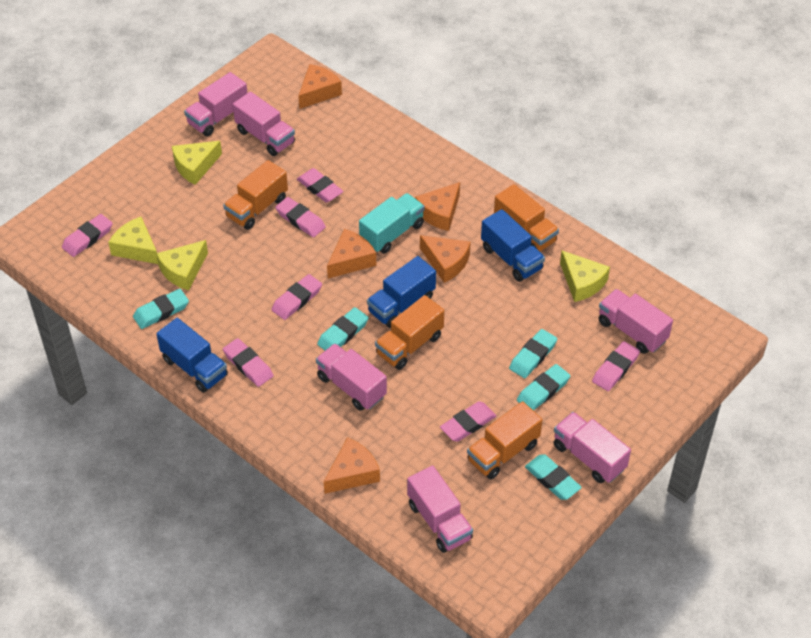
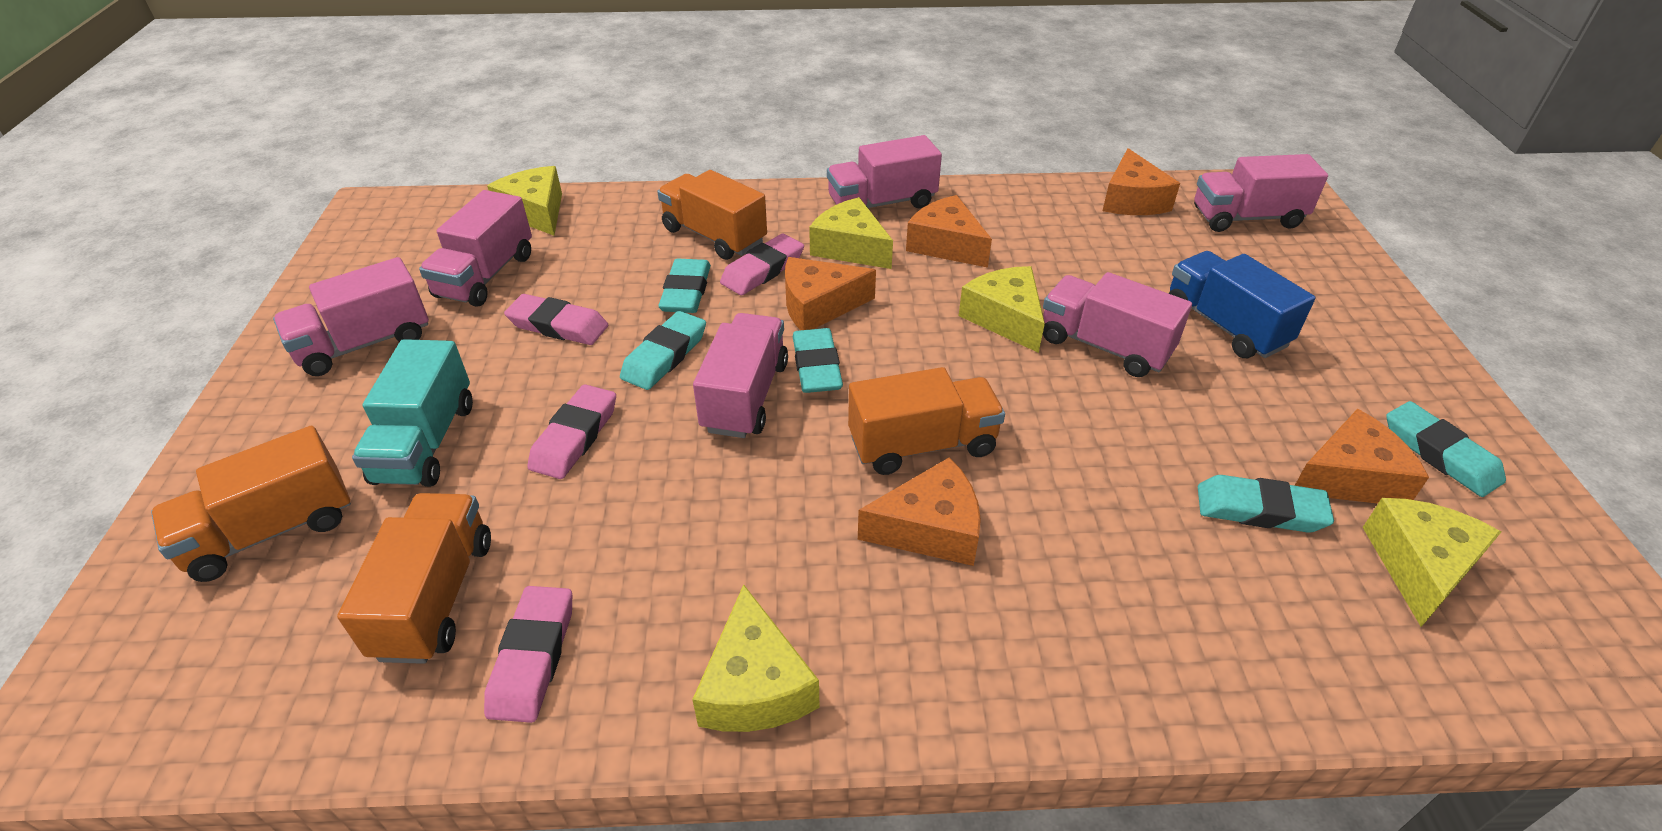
blue truck: 3 -> 1
pink eraser: 7 -> 4
yellow cheese: 4 -> 5

